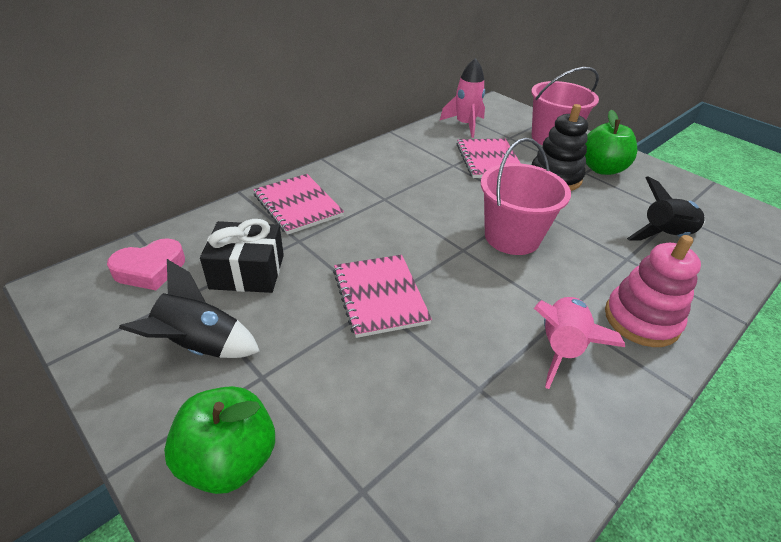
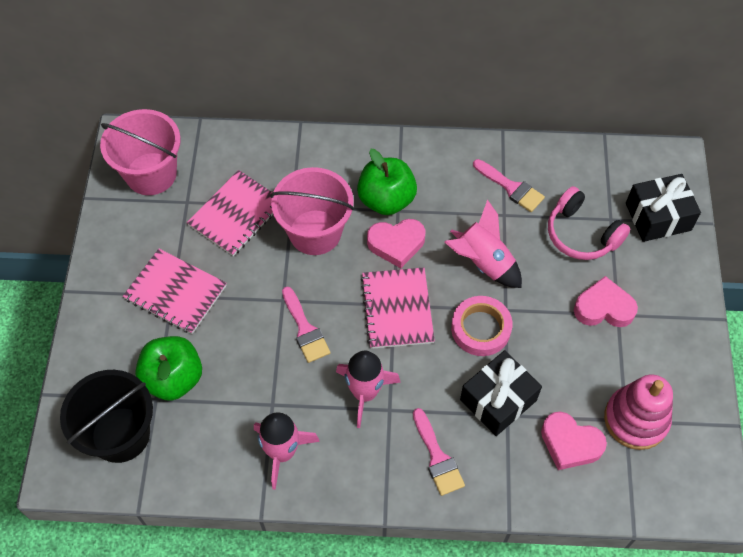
black bucket: 0 -> 1
black gift: 1 -> 2
black rocket: 2 -> 0
black stacking toy: 1 -> 0
pink brush: 0 -> 3
pink headphones: 0 -> 1
pink heart: 1 -> 3
pink rocket: 2 -> 3
pink tape: 0 -> 1

